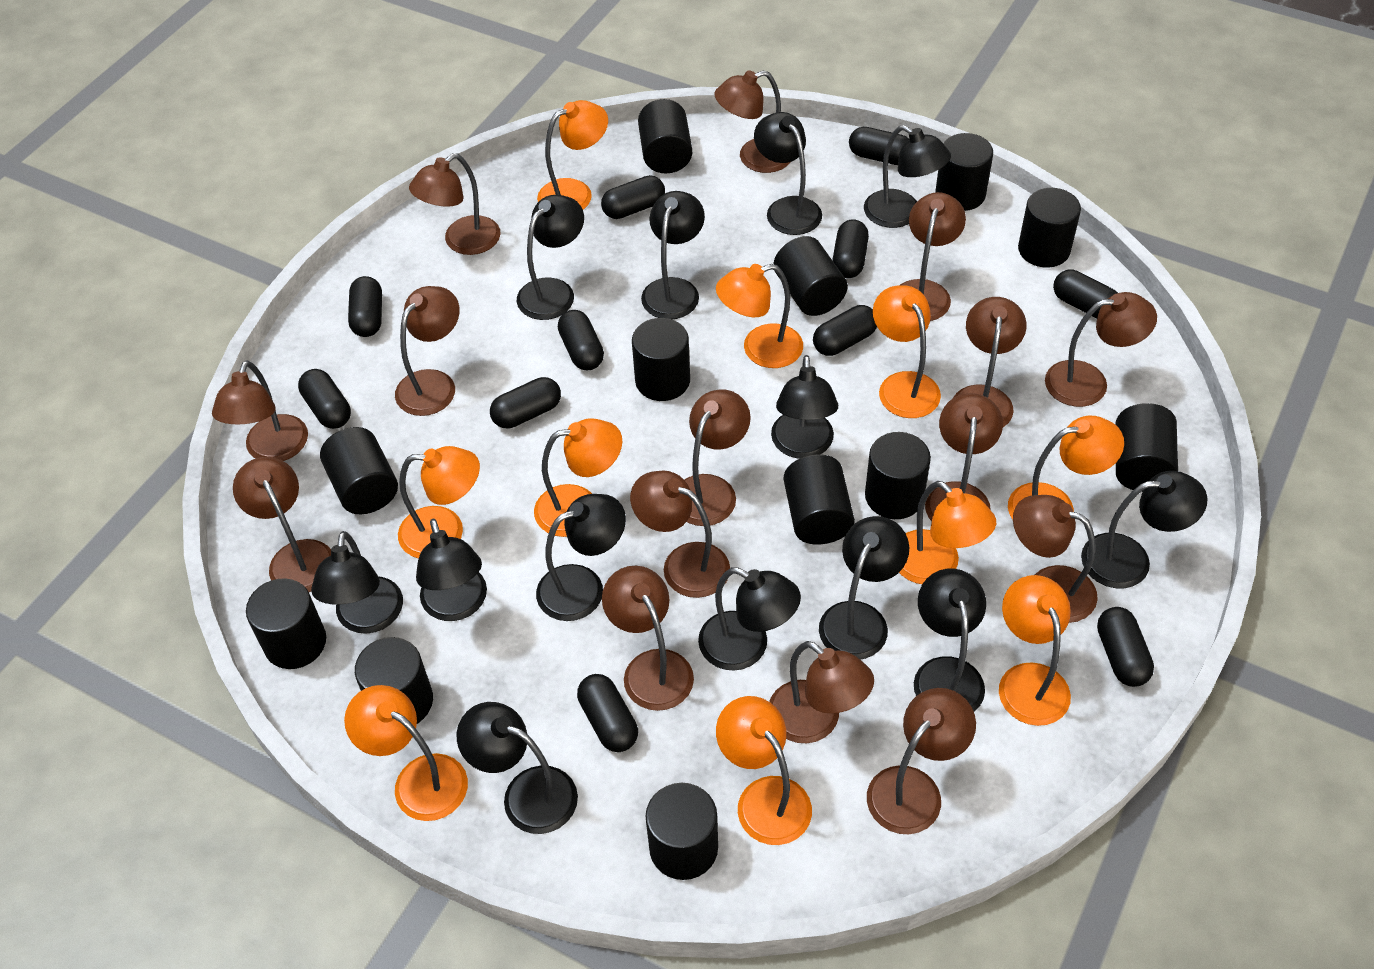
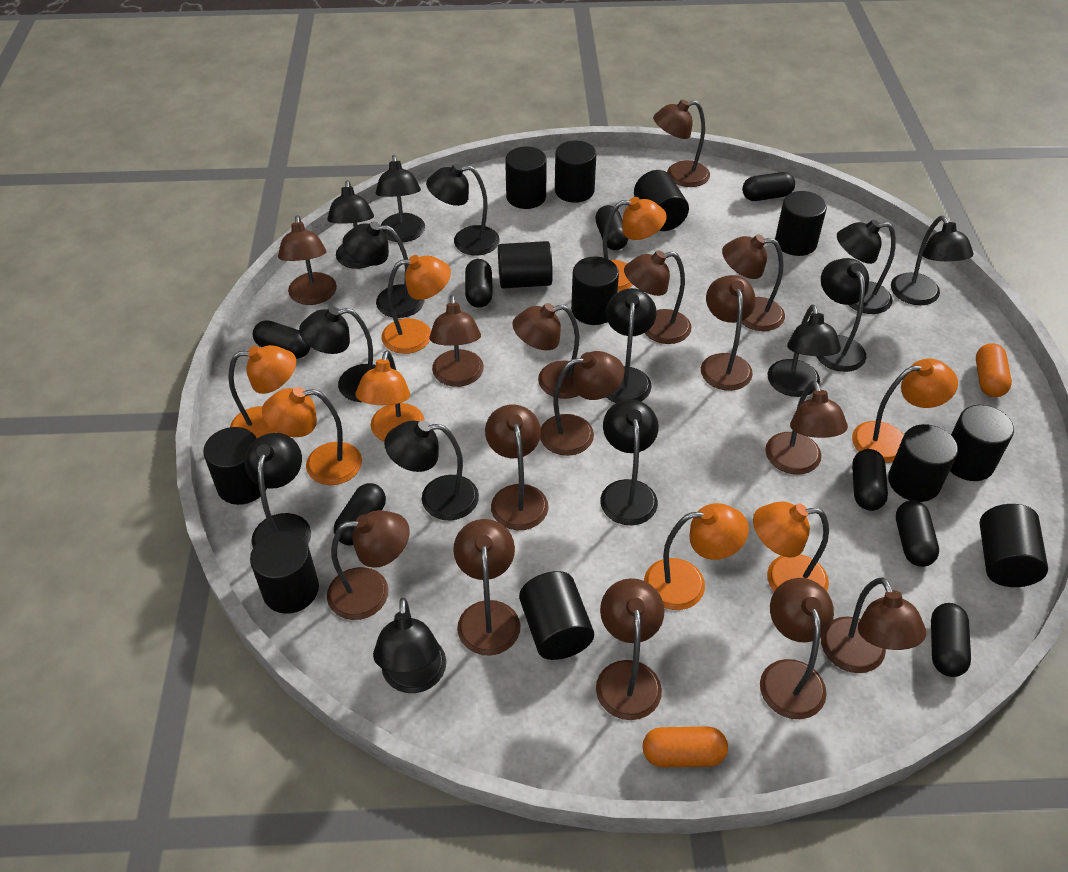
black capsule: 11 -> 8
black lamp: 13 -> 14
orange capsule: 0 -> 2
orange lamp: 10 -> 8

